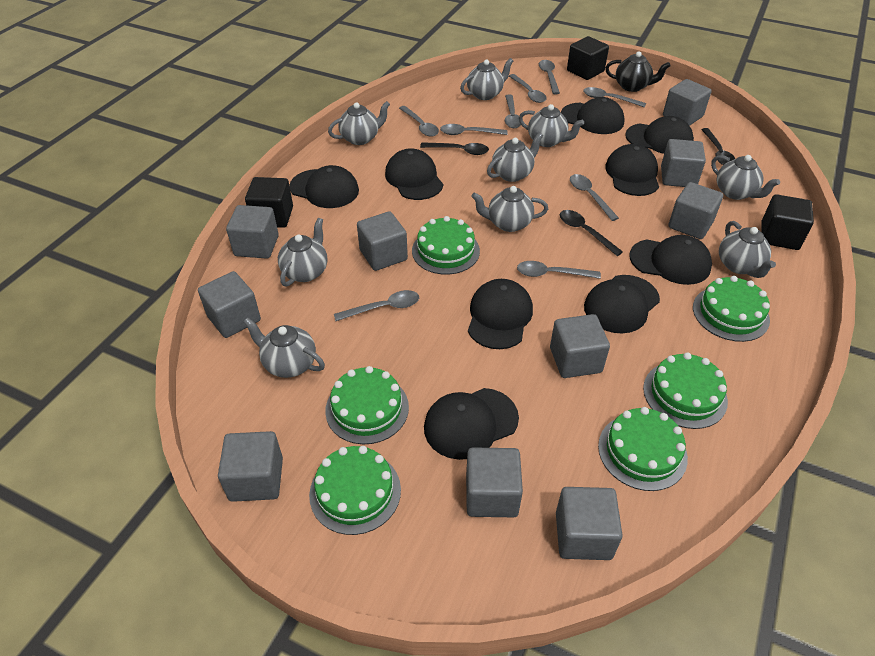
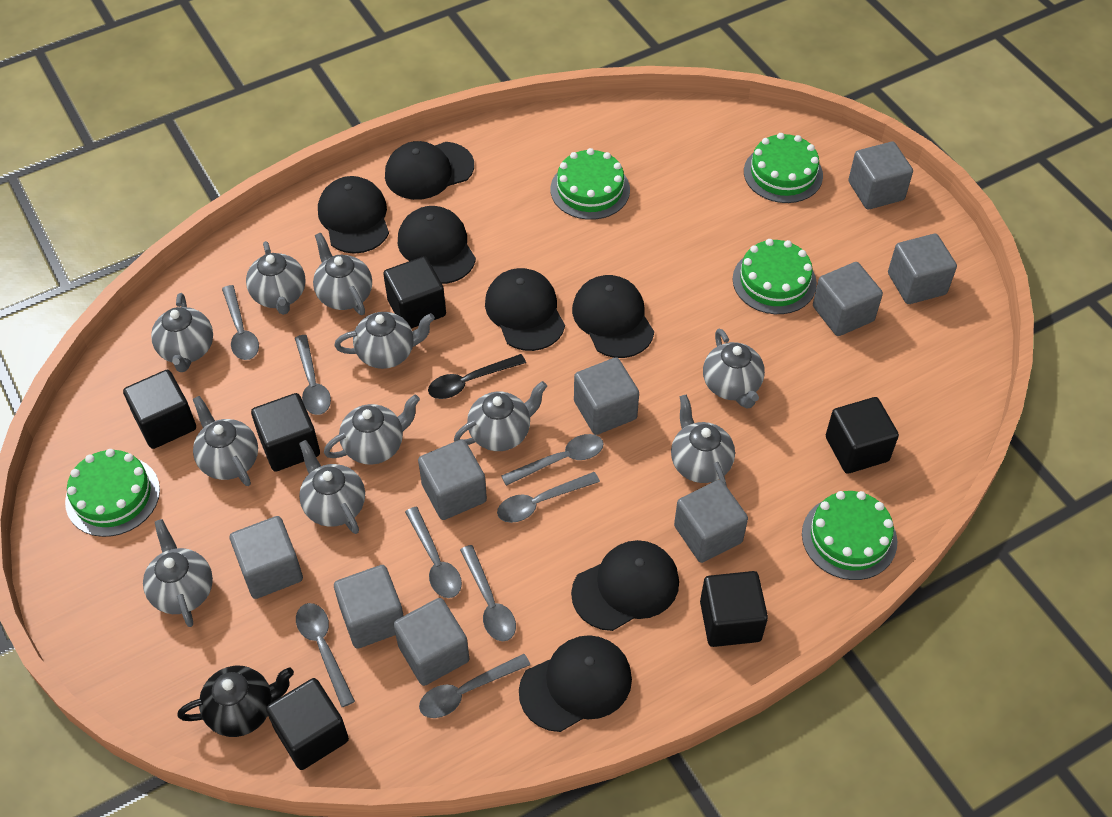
black cap: 9 -> 7
black cube: 3 -> 6
black spoon: 3 -> 1
green cake: 6 -> 5
grey cube: 10 -> 9
grey spoon: 9 -> 8
grey teapot: 9 -> 11

